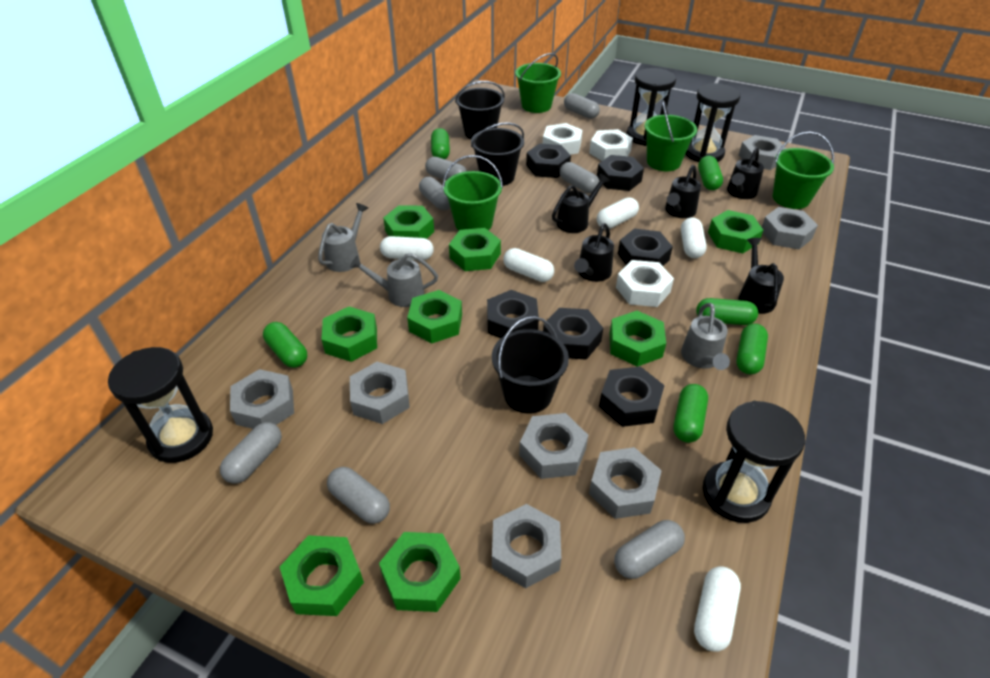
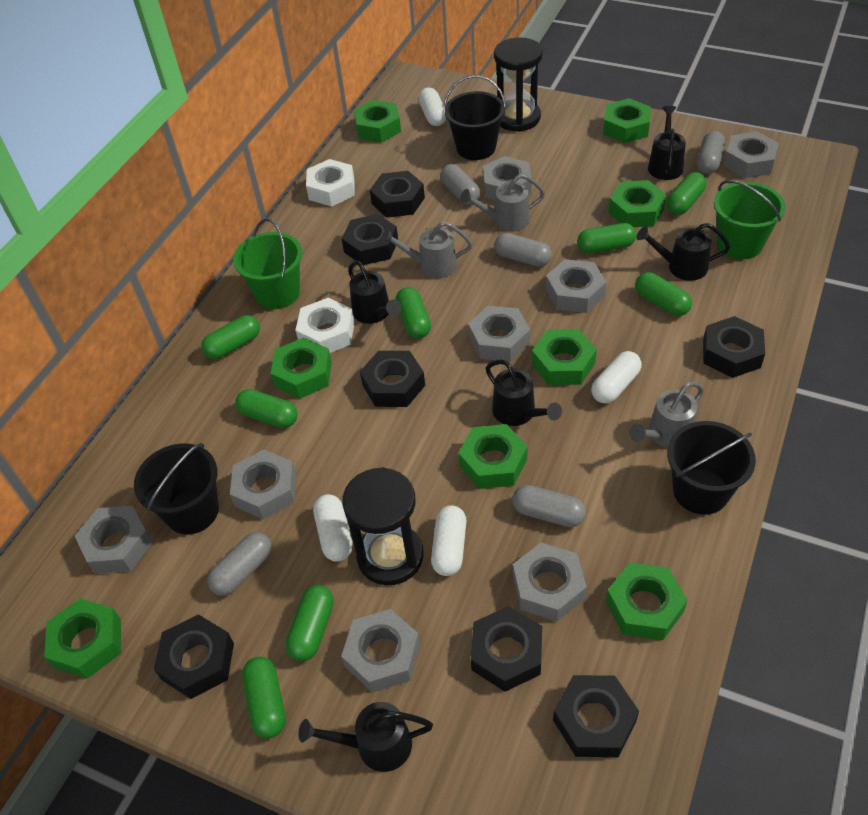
black hourglass: 4 -> 2
black nut: 6 -> 7
green bucket: 4 -> 2
green capsule: 6 -> 8
grey capsule: 7 -> 5
grey nut: 7 -> 8
white capsule: 5 -> 4
white nut: 3 -> 2

